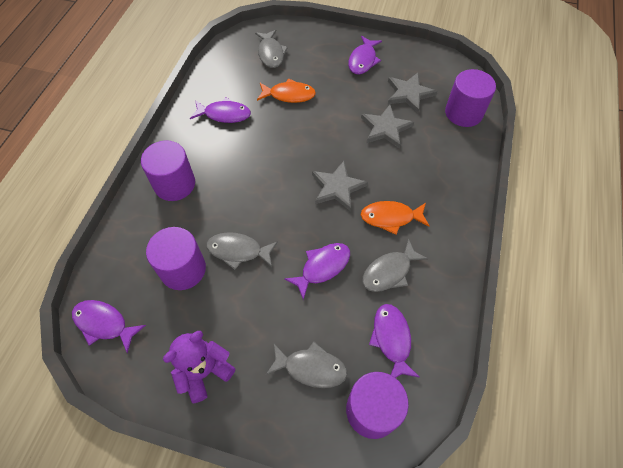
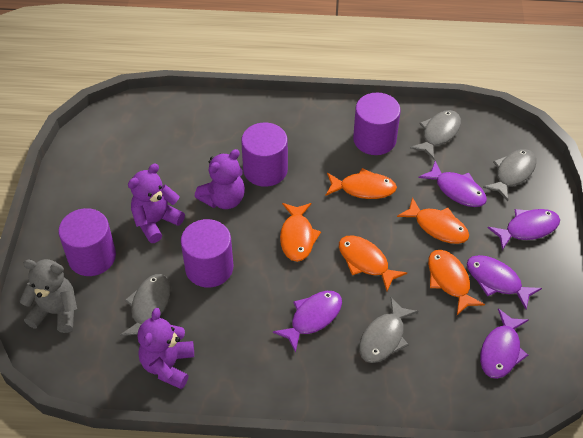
grey star: 3 -> 0
grey teddy bear: 0 -> 1
orange fish: 2 -> 5
purple teddy bear: 1 -> 3

